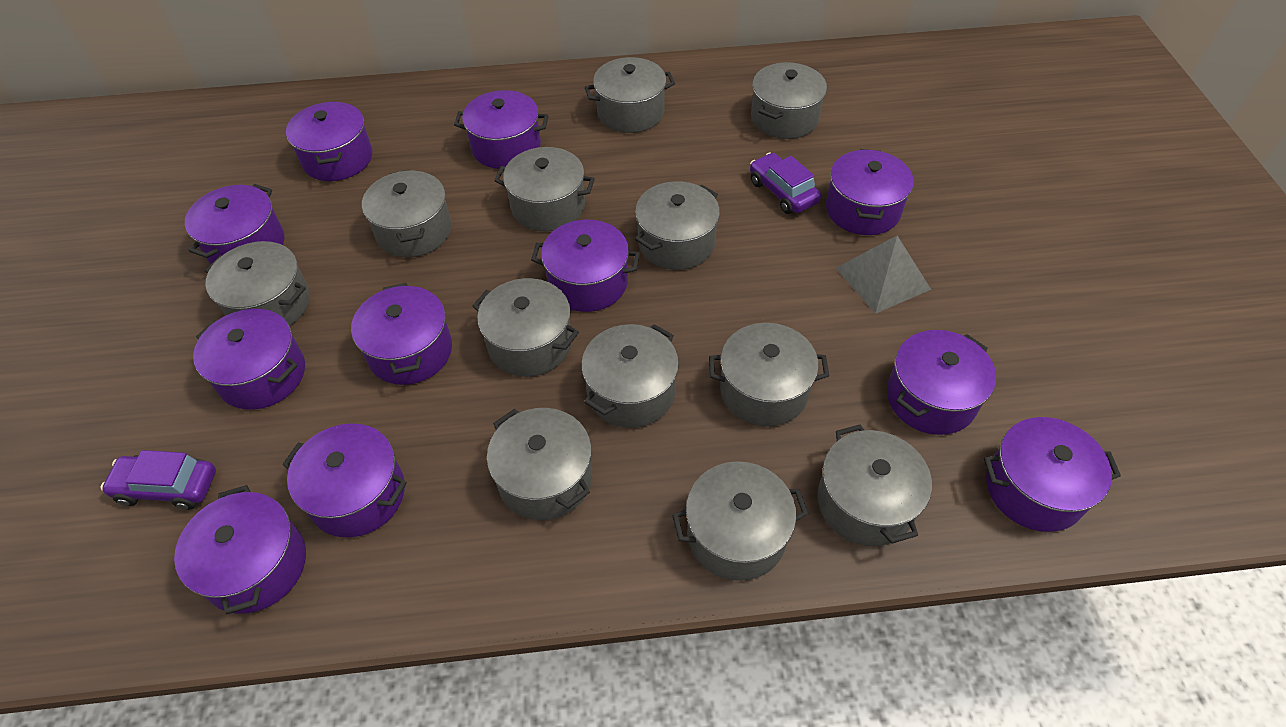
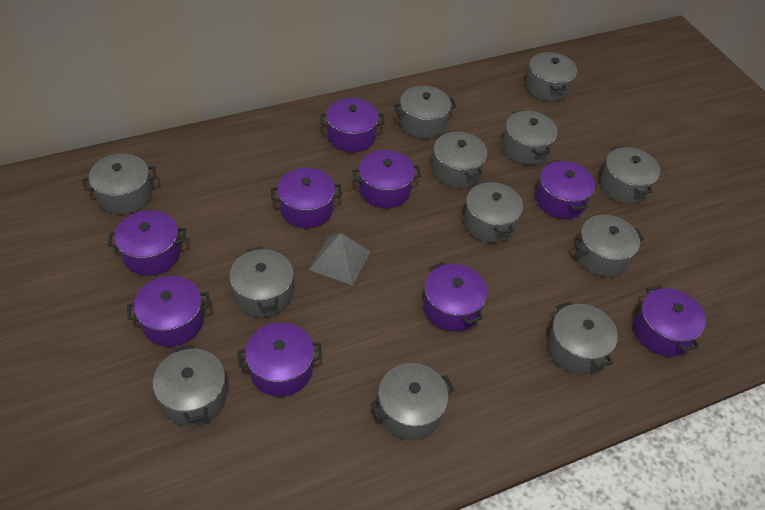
purple car: 2 -> 0
purple pot: 11 -> 9

